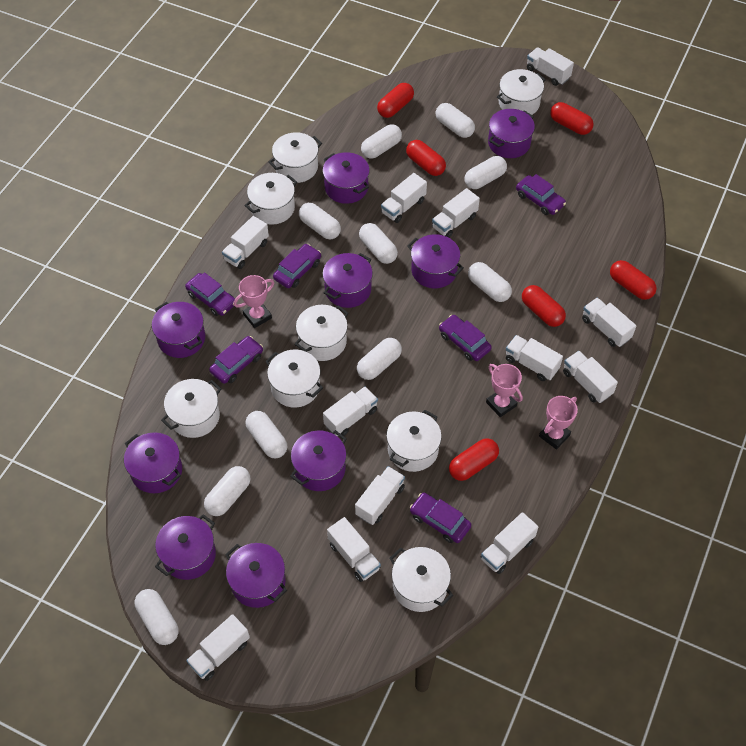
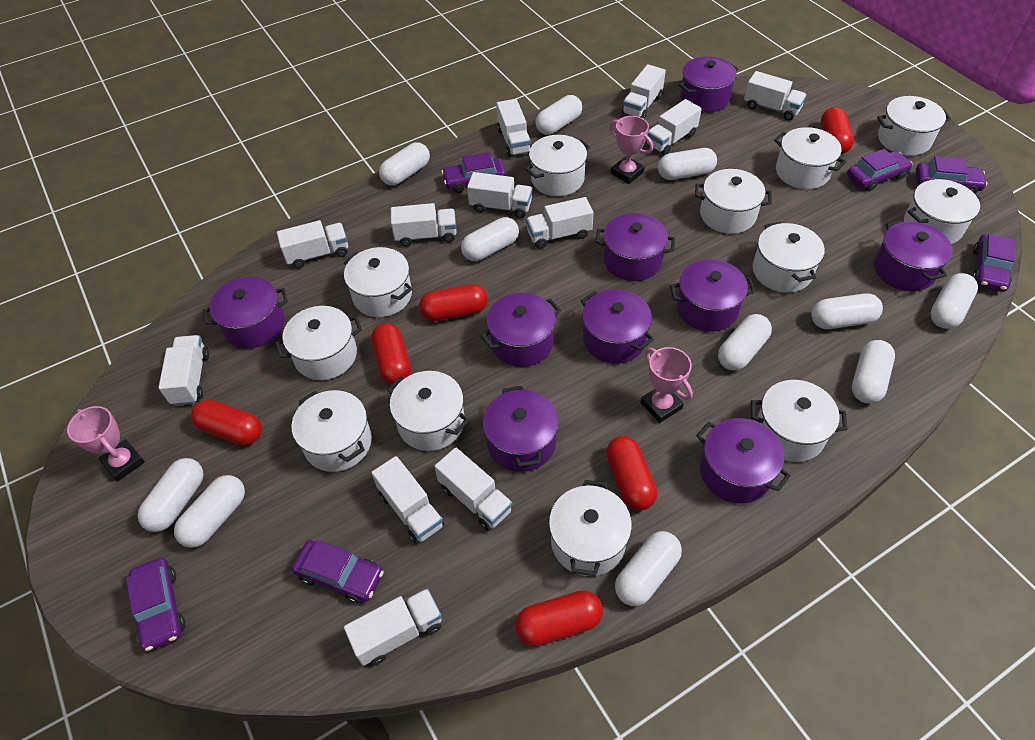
white capsule: 10 -> 11
white pot: 8 -> 12

